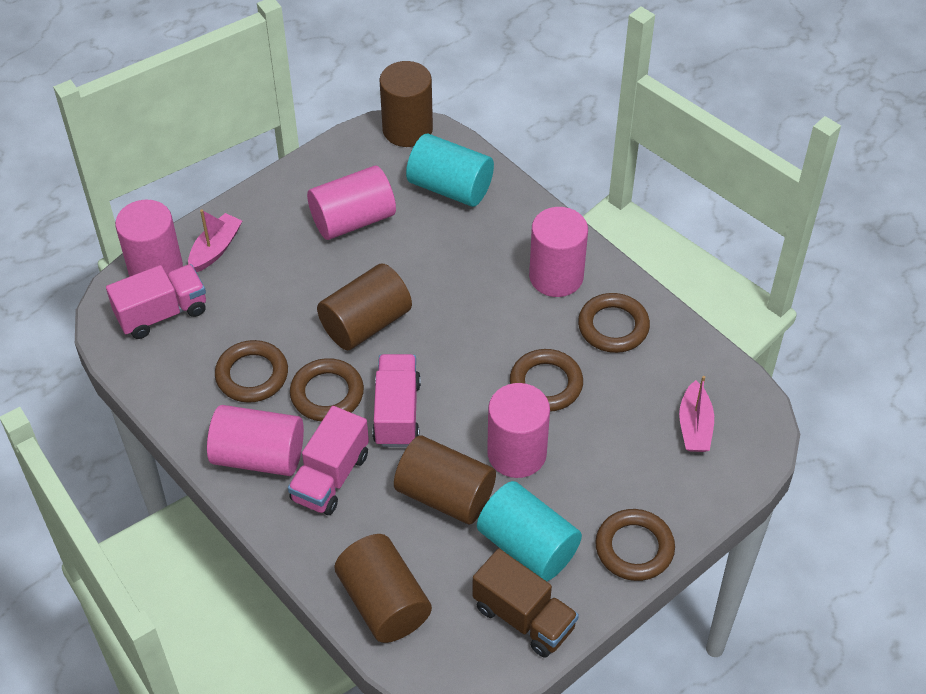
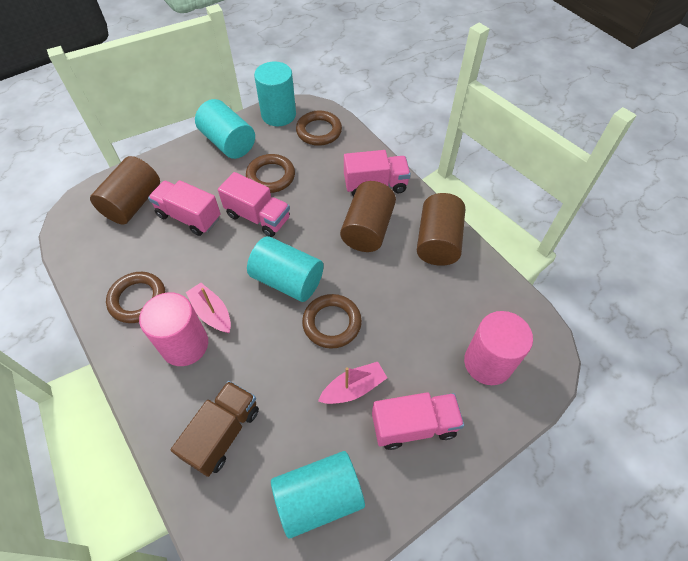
brown cylinder: 4 -> 3
brown ring: 5 -> 4
pink cylinder: 5 -> 2
pink truck: 3 -> 4
turquoise cylinder: 2 -> 4

